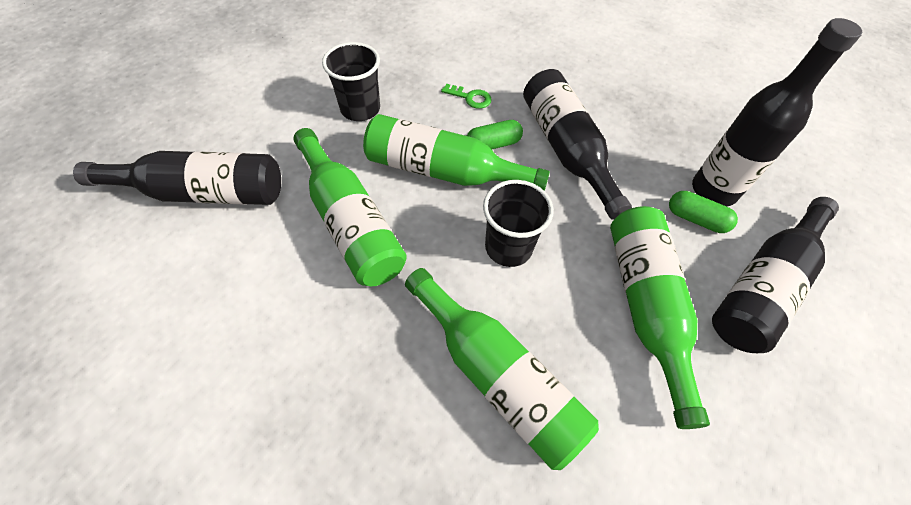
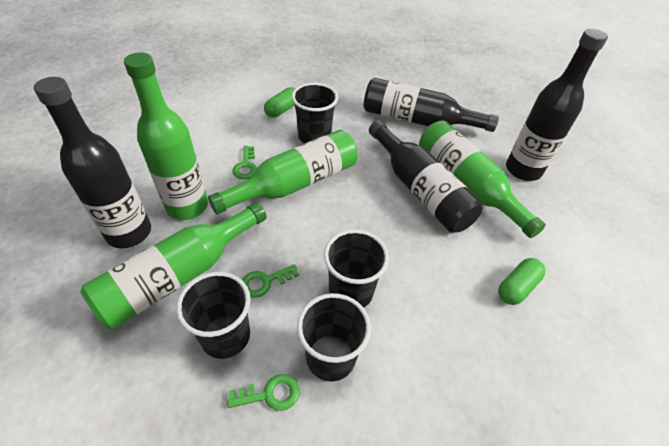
black cup: 2 -> 4
green key: 1 -> 3

